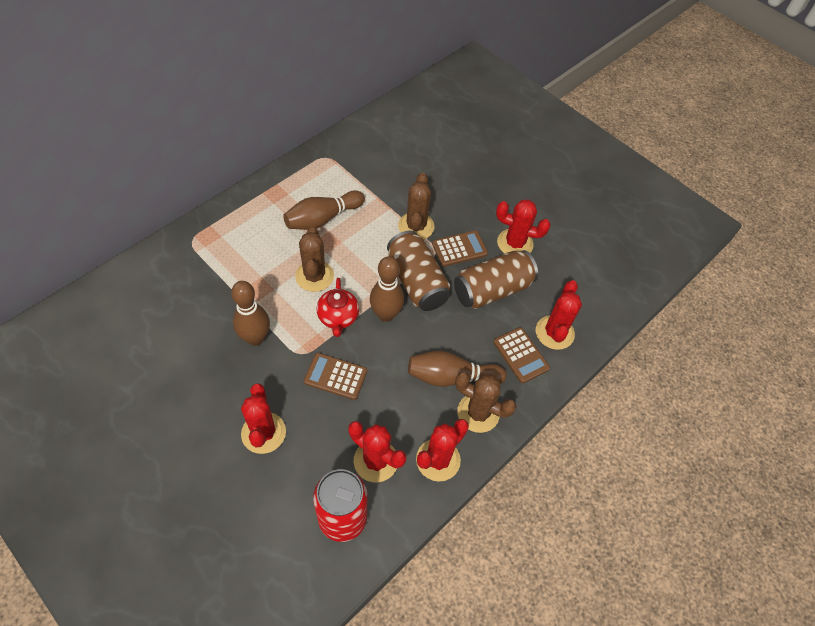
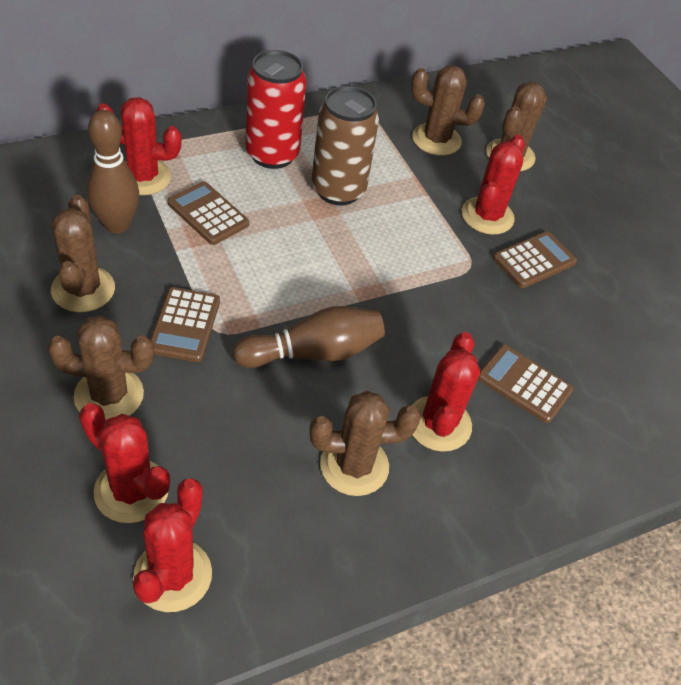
brown bowling pin: 4 -> 2
brown cactus: 3 -> 5
brown calculator: 3 -> 4
brown can: 2 -> 1
red teapot: 1 -> 0

